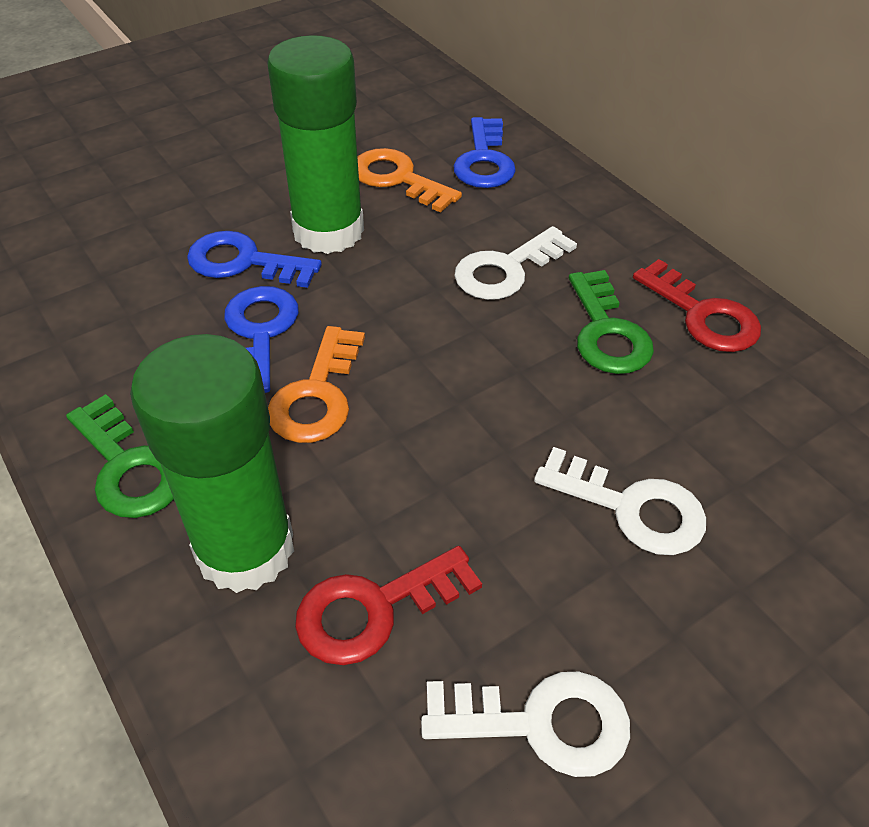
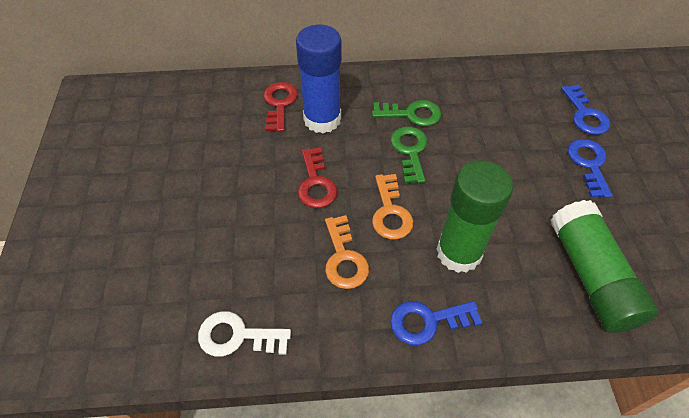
blue glue stick: 0 -> 1
white key: 3 -> 1

